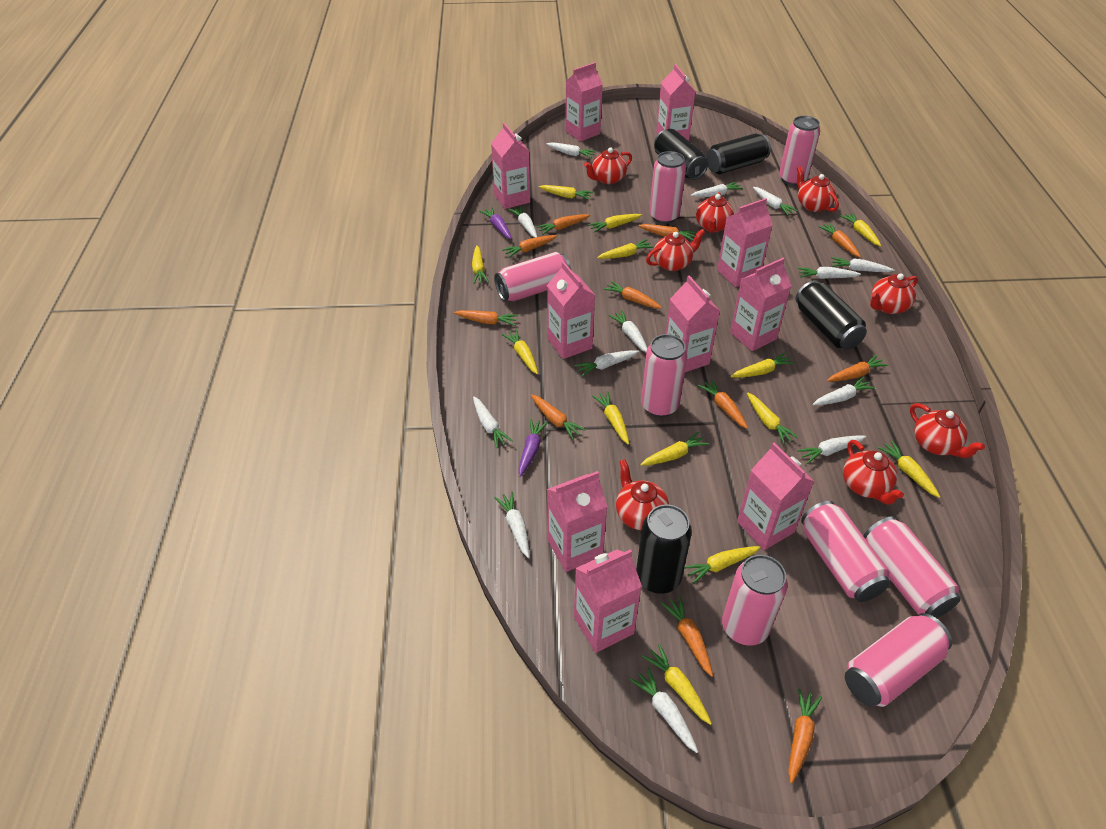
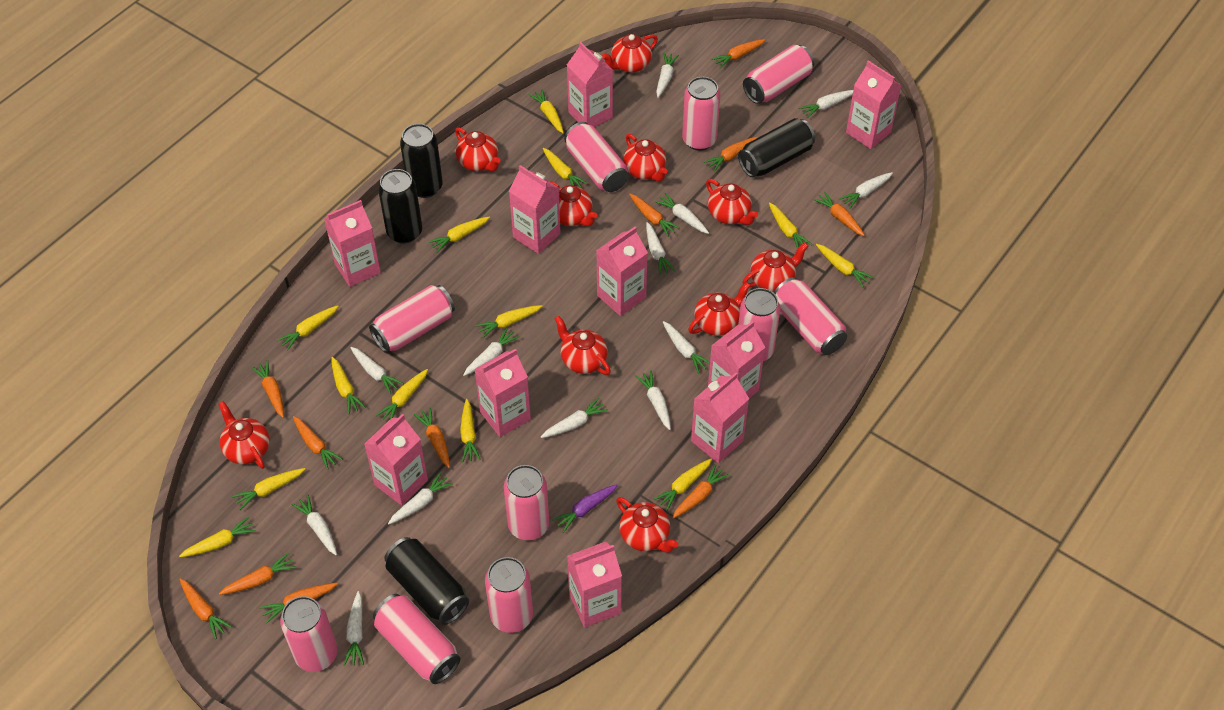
pink can: 8 -> 10
purple carrot: 2 -> 1
red teapot: 8 -> 10

